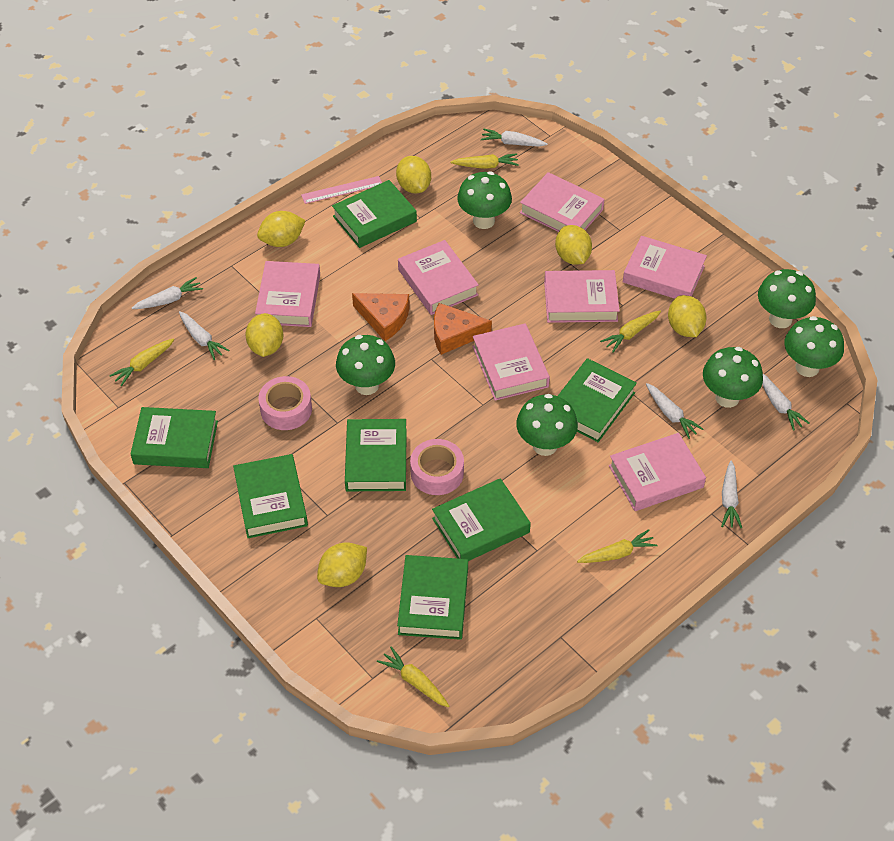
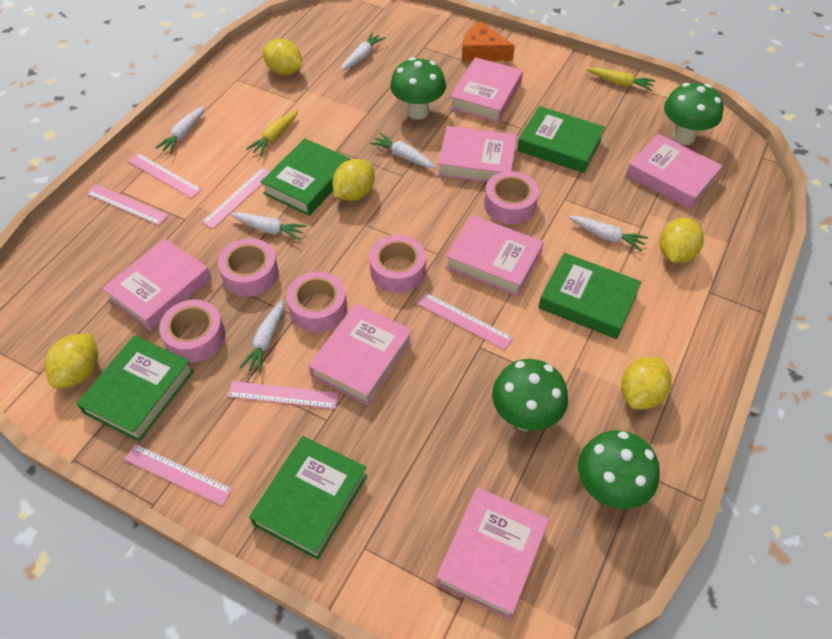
green book: 7 -> 5
green mushroom: 6 -> 4
orange cheese: 2 -> 1
pink ruler: 1 -> 6
pink tape: 2 -> 5
yellow carrot: 5 -> 2
yellow lemon: 6 -> 5

